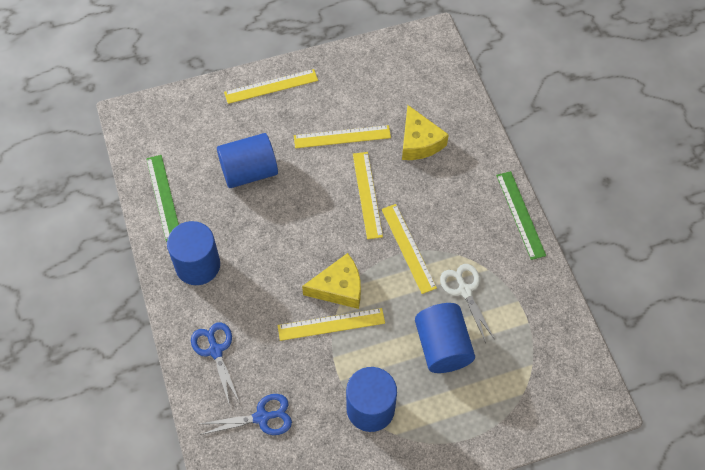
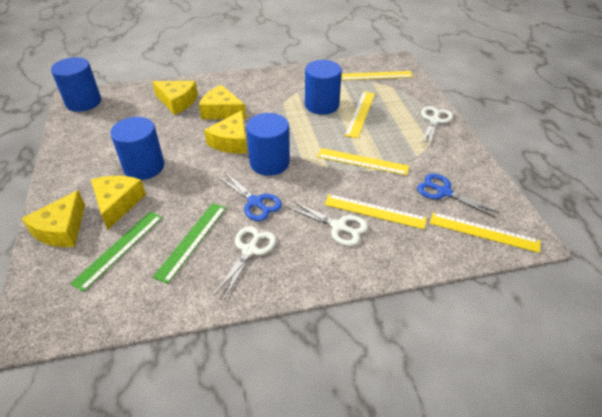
white scissors: 1 -> 3
yellow cheese: 2 -> 5

